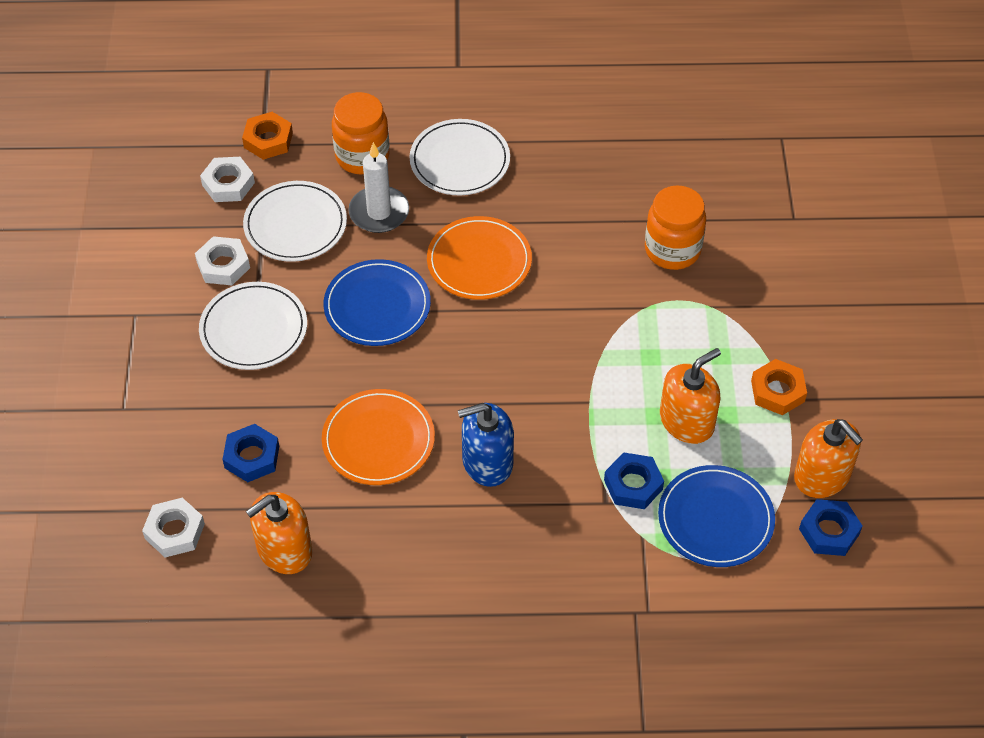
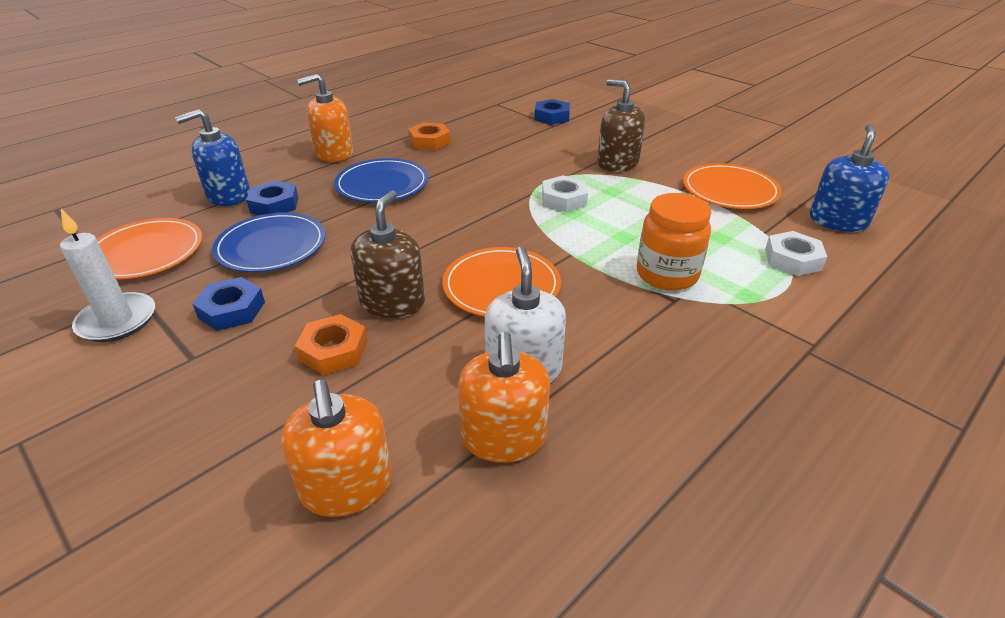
blue soap dispenser: 1 -> 2
brown soap dispenser: 0 -> 2
orange jar: 2 -> 1
orange plate: 2 -> 3
white nut: 3 -> 2
white plate: 3 -> 0
white soap dispenser: 0 -> 1

